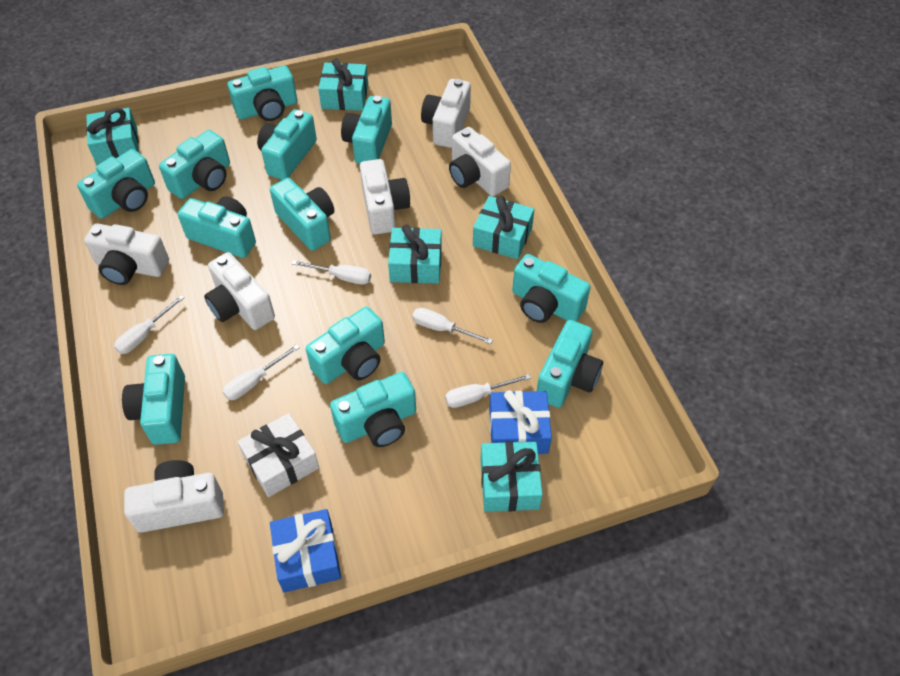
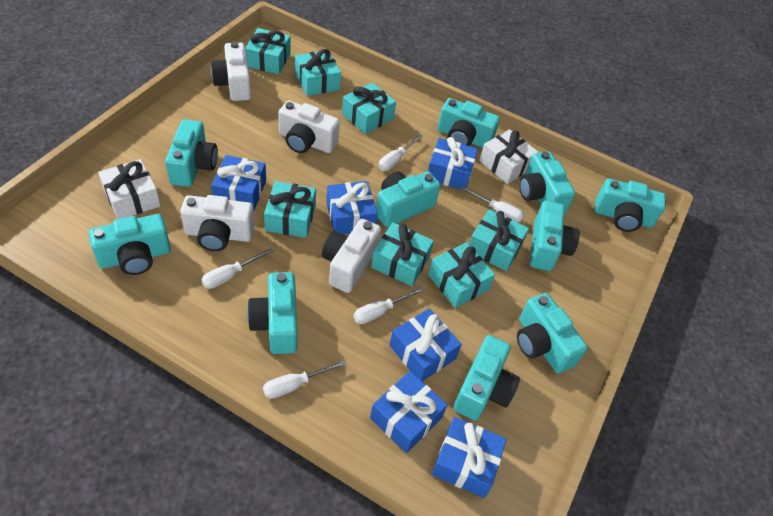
blue gift: 2 -> 6
turquoise camera: 12 -> 10
turquoise gift: 5 -> 7
white camera: 6 -> 4
white gift: 1 -> 2

